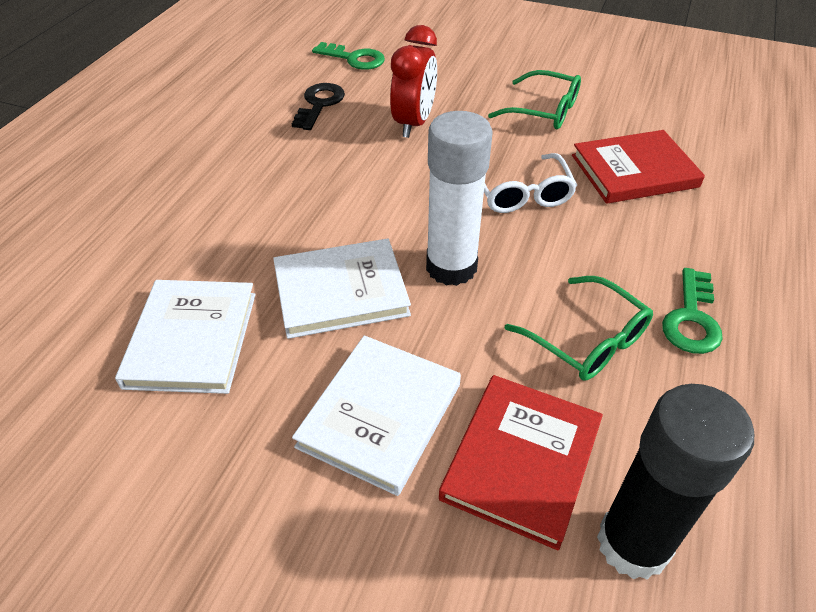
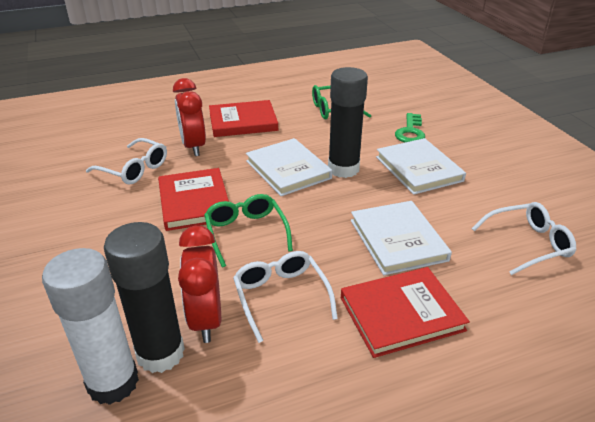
black glue stick: 1 -> 2
black key: 1 -> 0
green key: 2 -> 1
red book: 2 -> 3
red clock: 1 -> 2
white glasses: 1 -> 3

